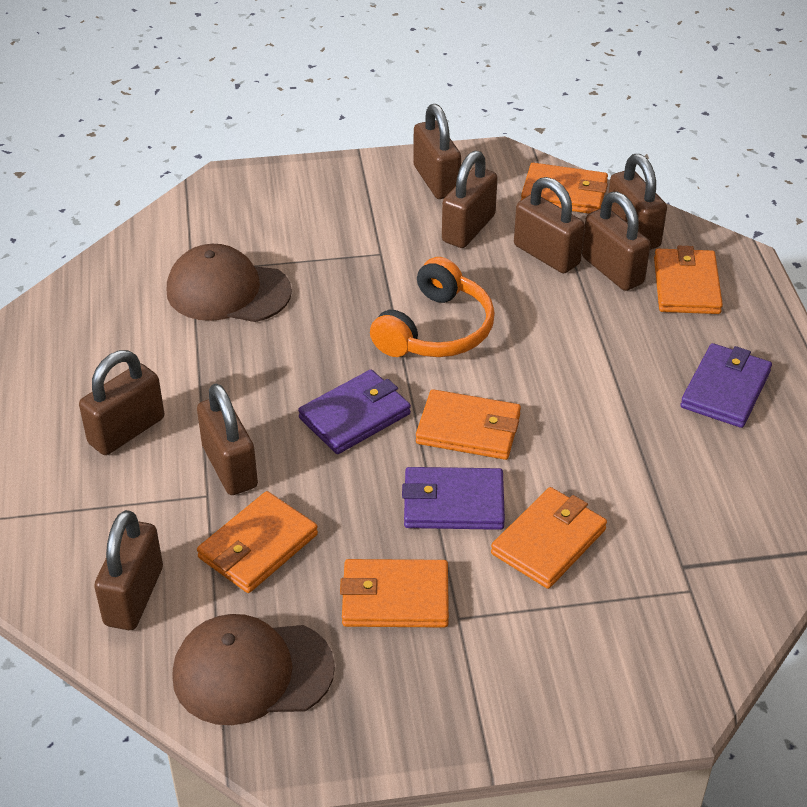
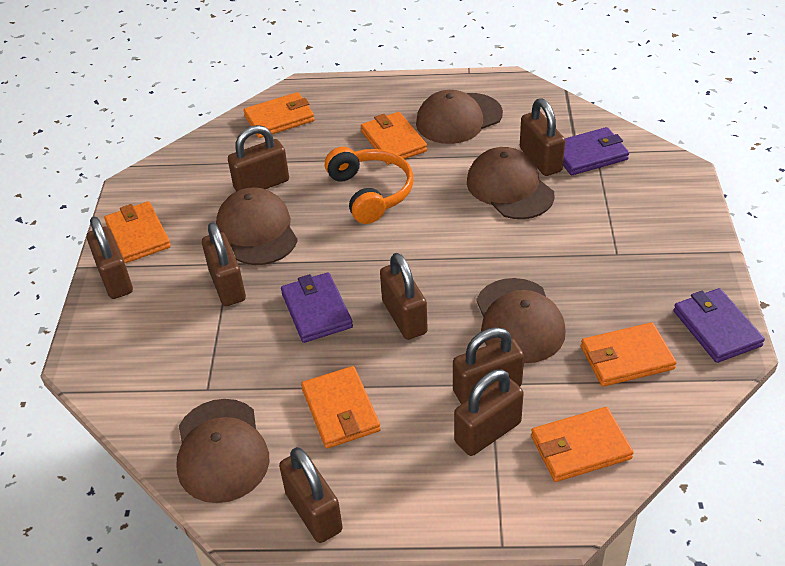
brown cap: 2 -> 5

